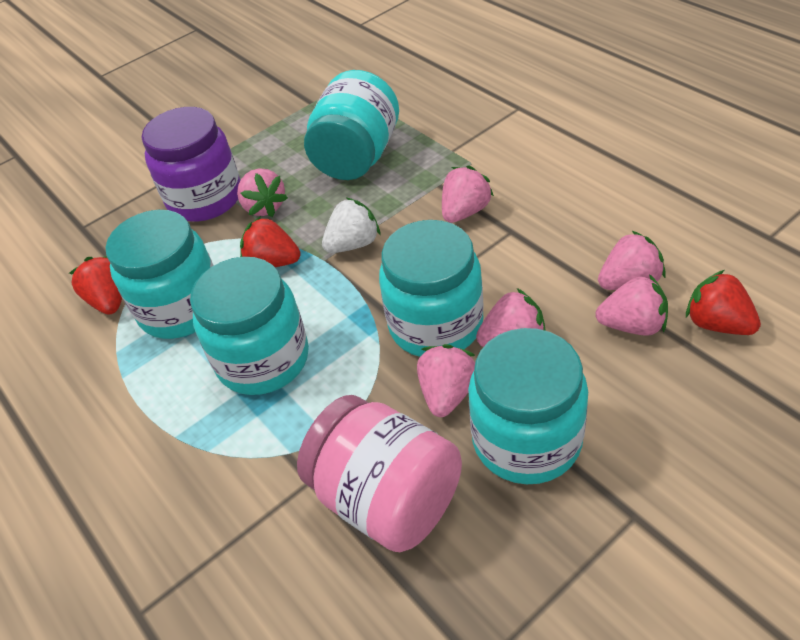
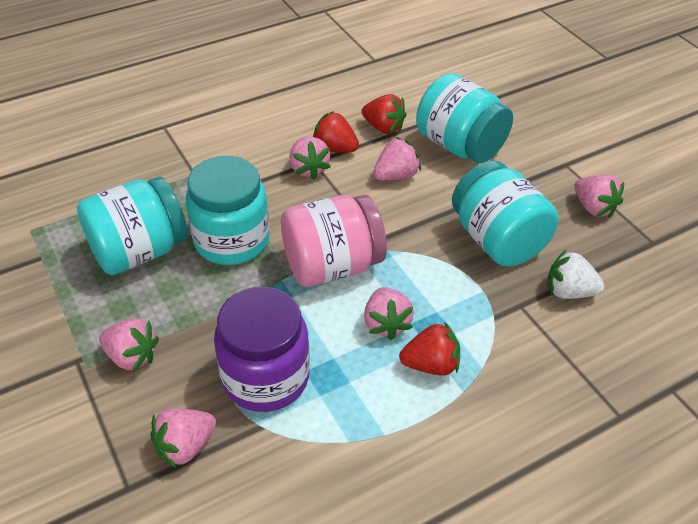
turquoise jar: 5 -> 4

